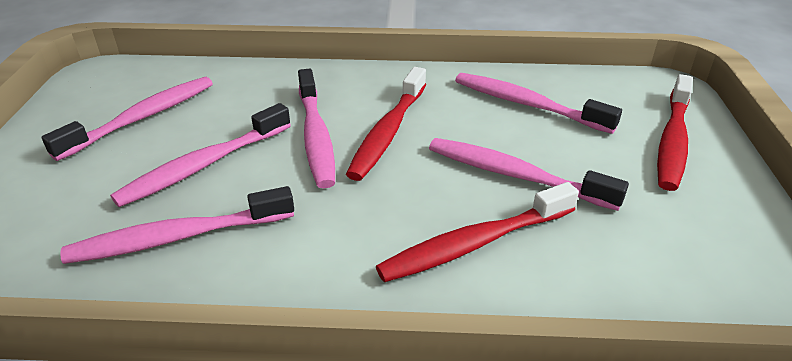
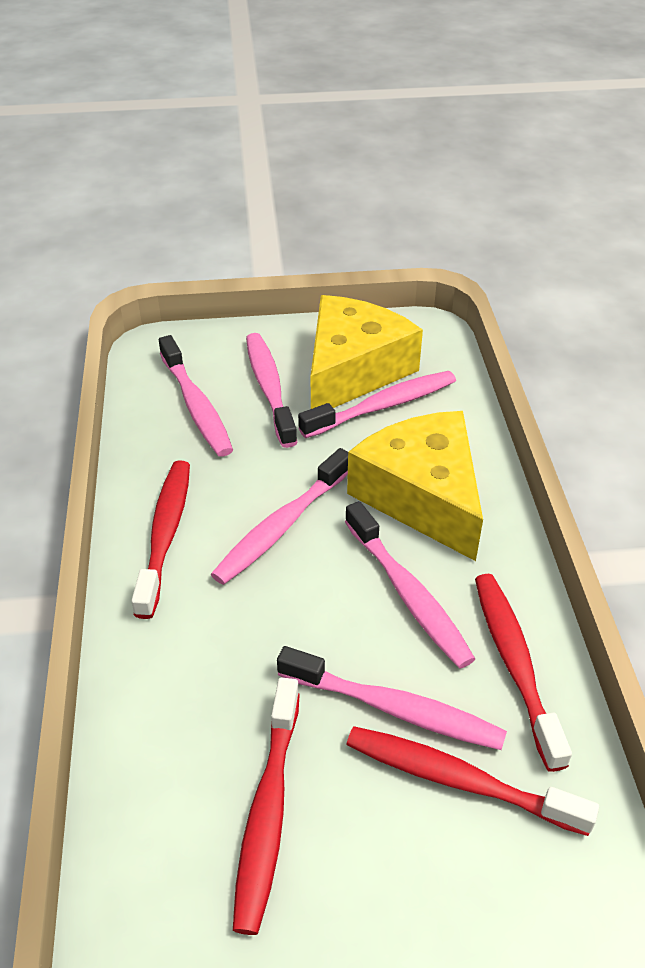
red toothbrush: 3 -> 4
yellow cheese: 0 -> 2

